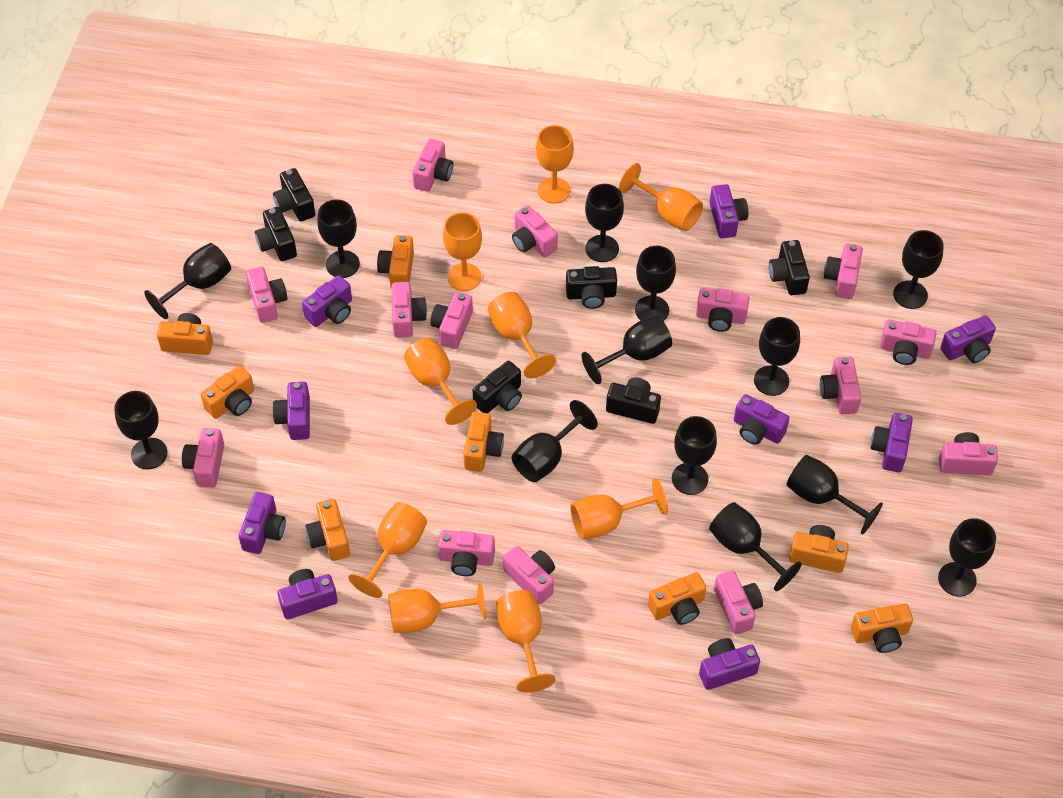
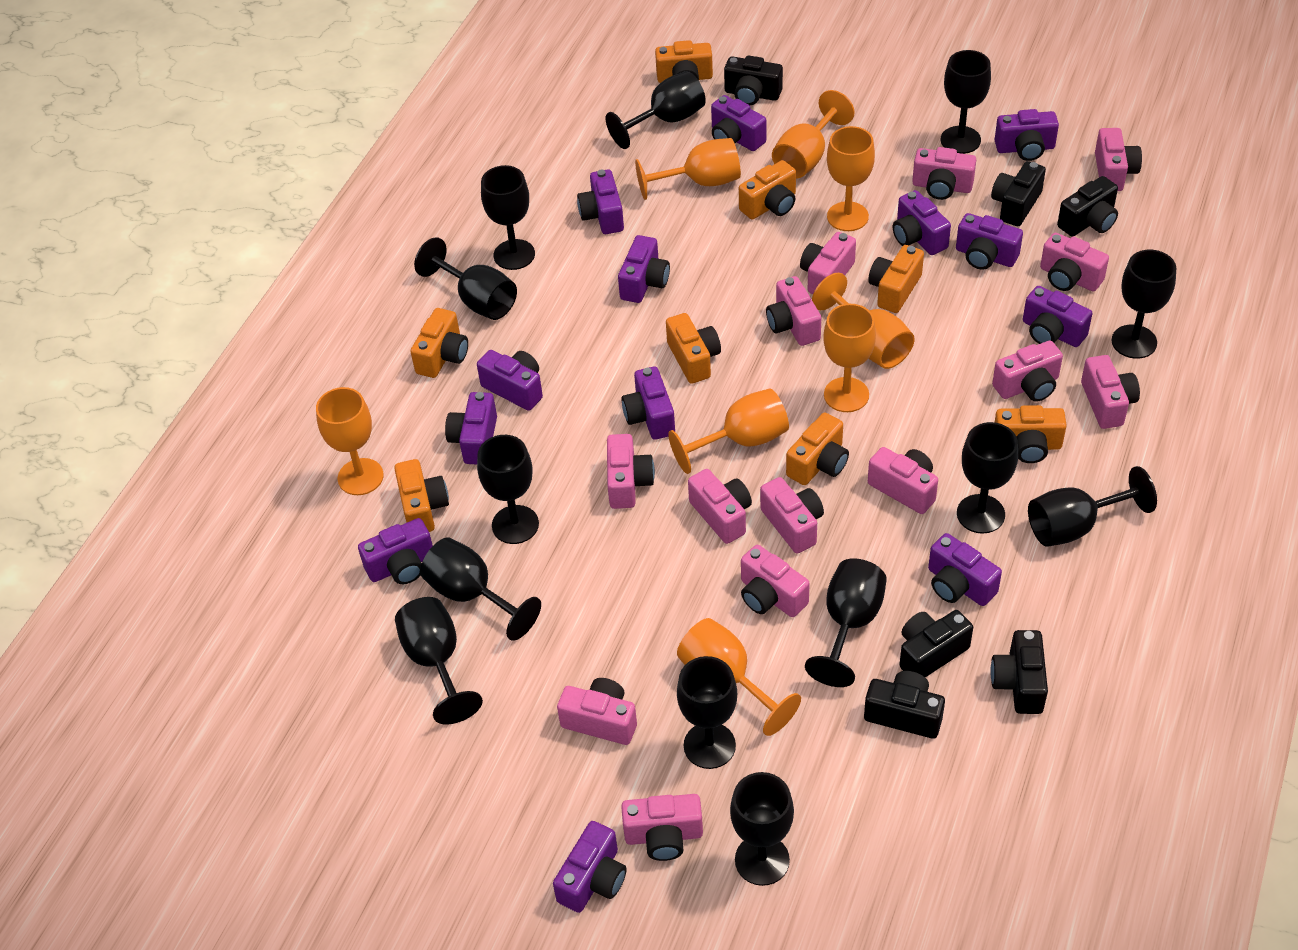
orange goblet: 9 -> 8
purple camera: 9 -> 13

